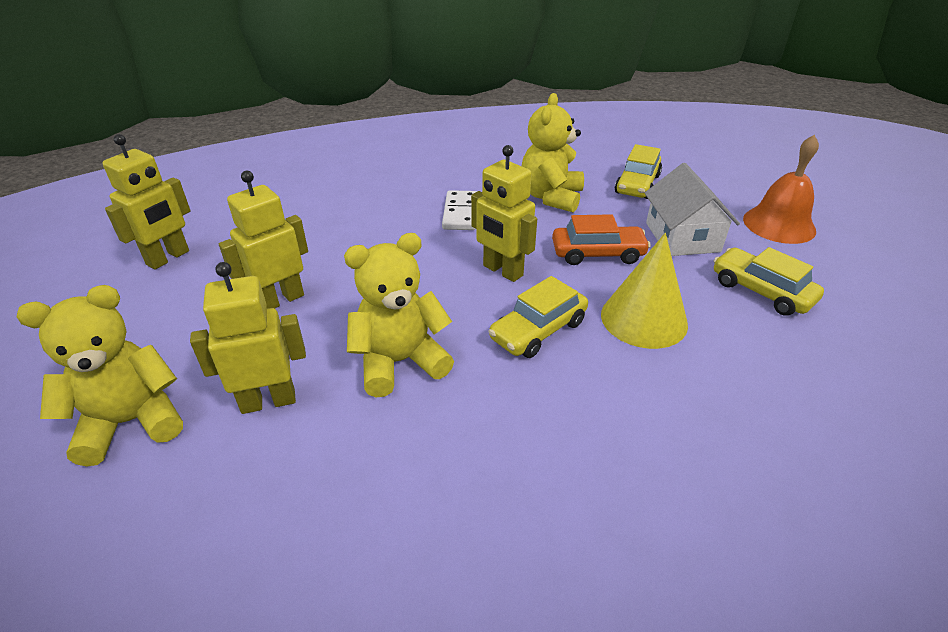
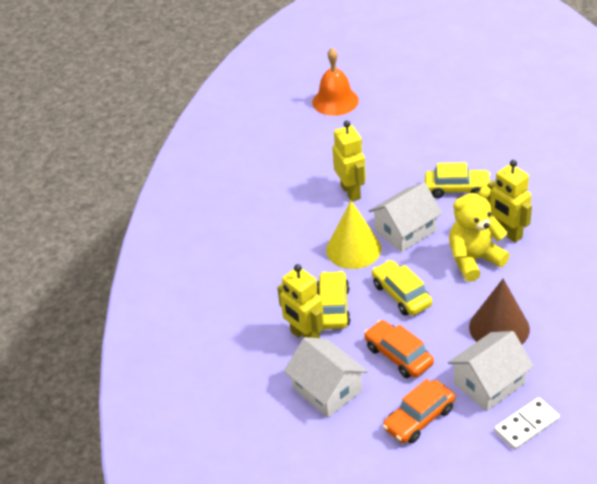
brown cone: 0 -> 1
orange car: 1 -> 2
white house: 1 -> 3
yellow robot: 4 -> 3
yellow teddy bear: 3 -> 1

